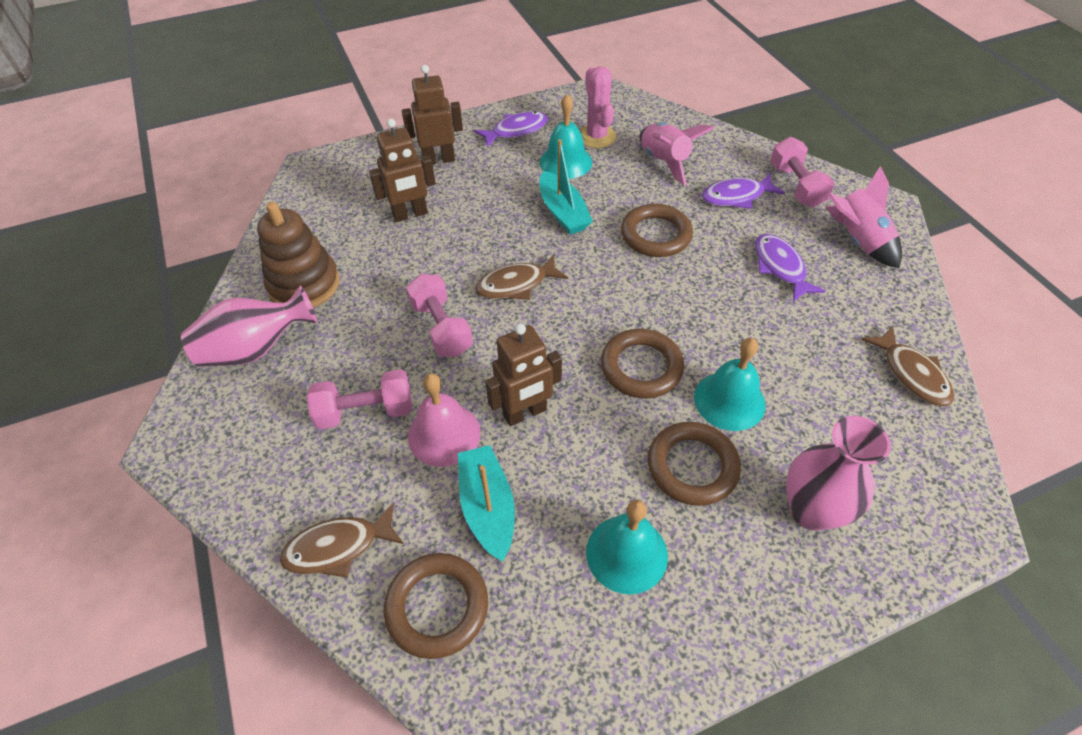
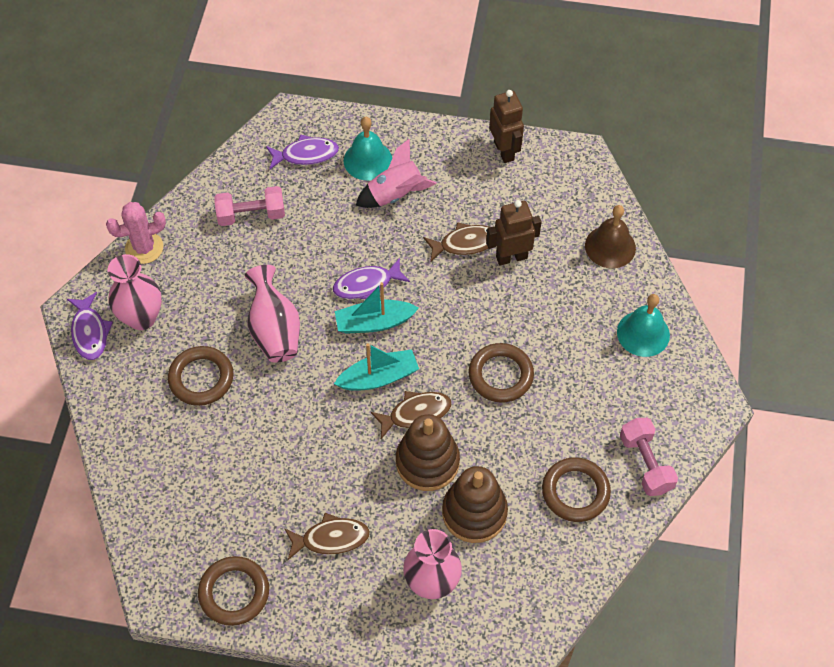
brown bell: 0 -> 1
brown robot: 3 -> 2
brown stacking toy: 1 -> 2
pink bell: 1 -> 0
pink dumbbell: 3 -> 2
pink rocket: 2 -> 1
pink vase: 2 -> 3
turquoise bell: 3 -> 2

